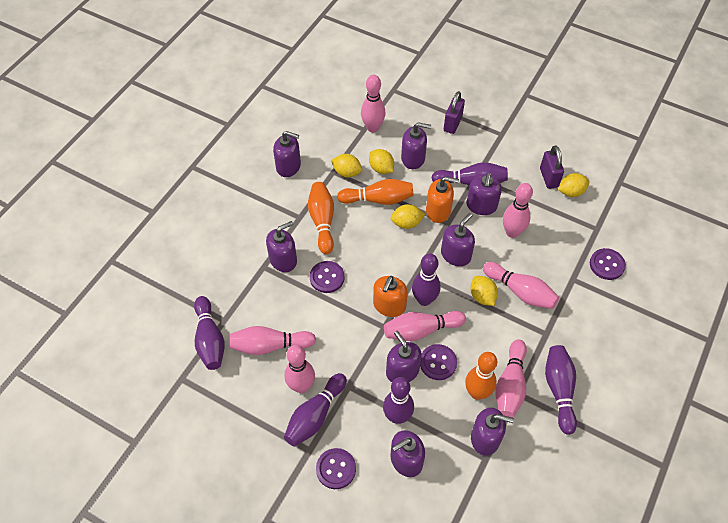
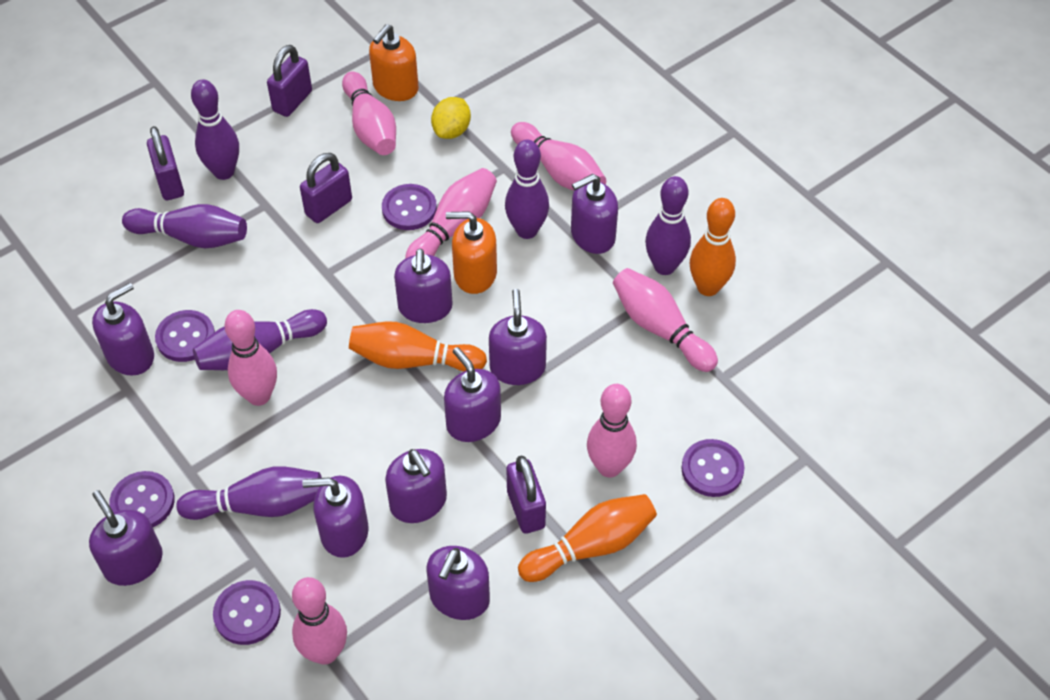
purple button: 4 -> 5
purple padlock: 2 -> 4
purple soap dispenser: 8 -> 9
yellow lemon: 5 -> 1

